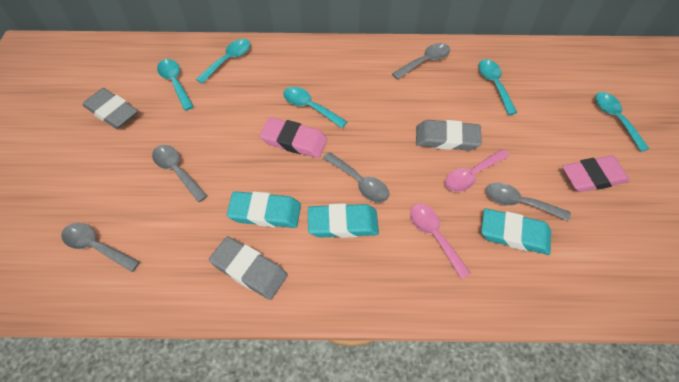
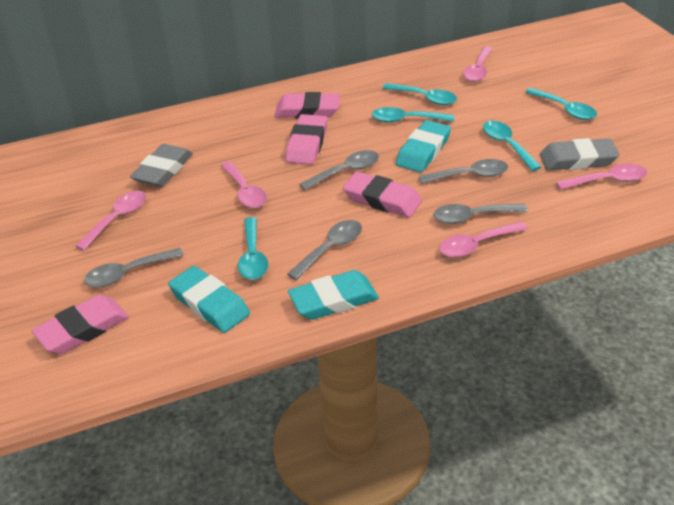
grey eraser: 3 -> 2
pink eraser: 2 -> 4
pink spoon: 2 -> 5

